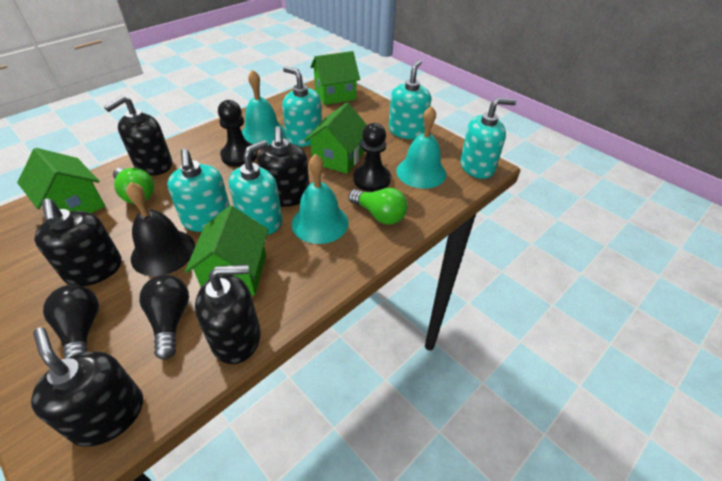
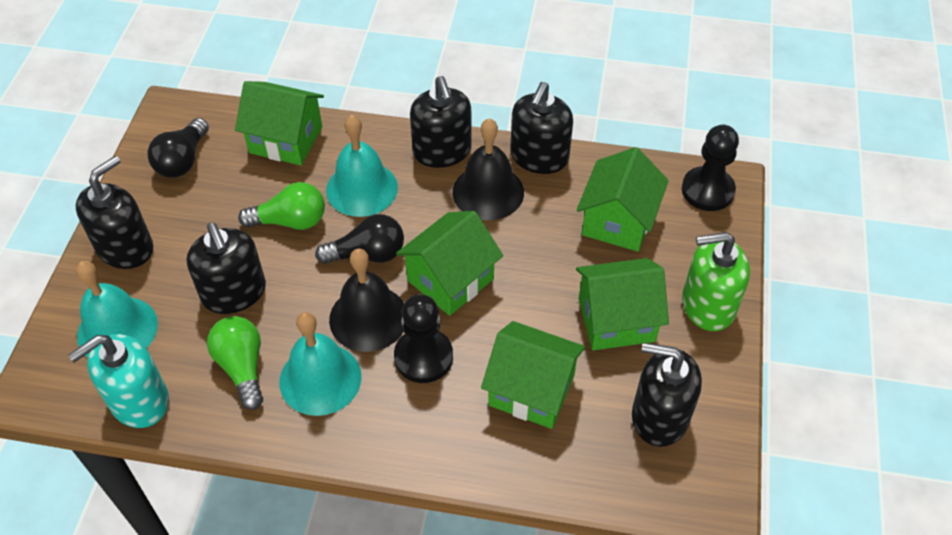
black bell: 1 -> 2
green house: 4 -> 5
green soap dispenser: 0 -> 1
turquoise soap dispenser: 5 -> 1

